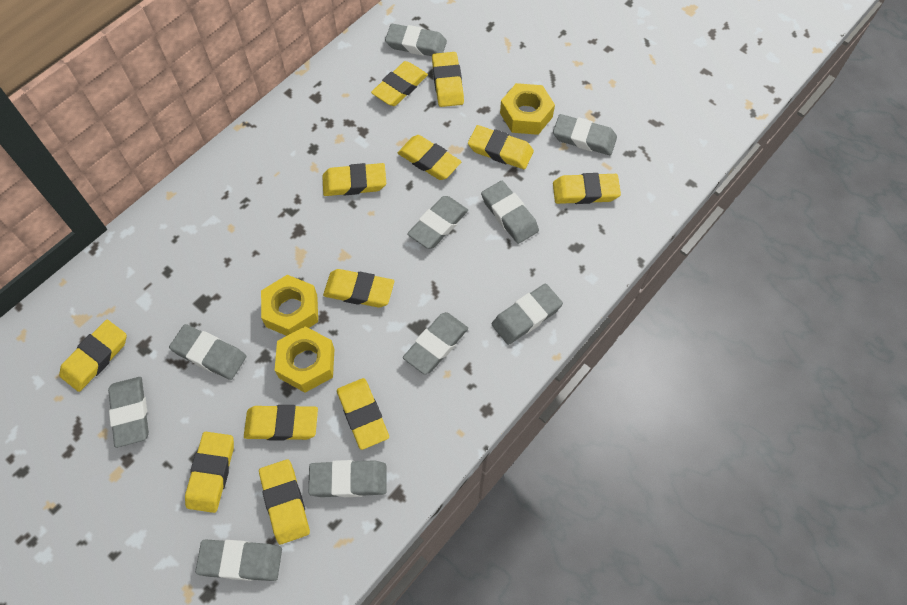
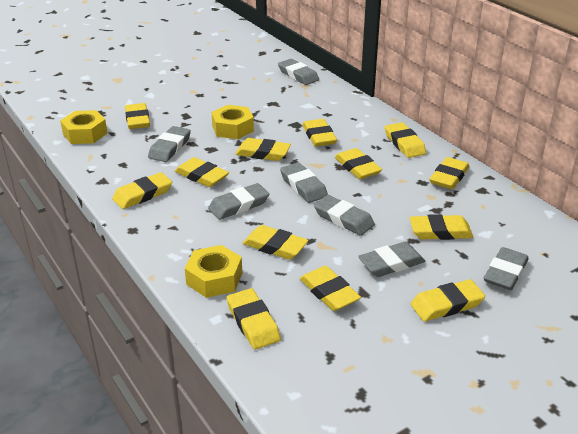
grey eraser: 10 -> 7
yellow eraser: 12 -> 13

